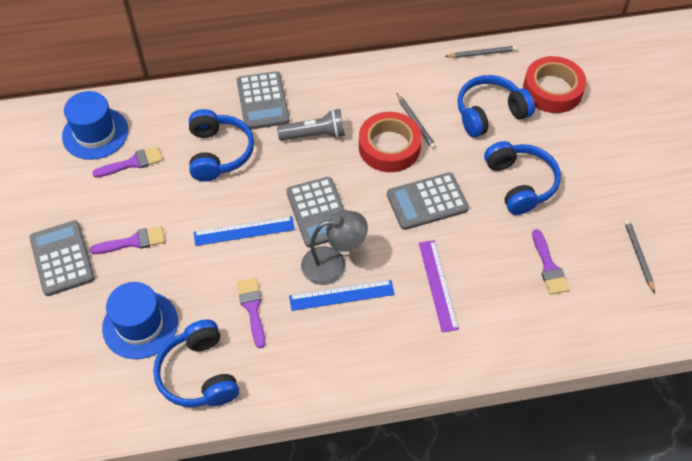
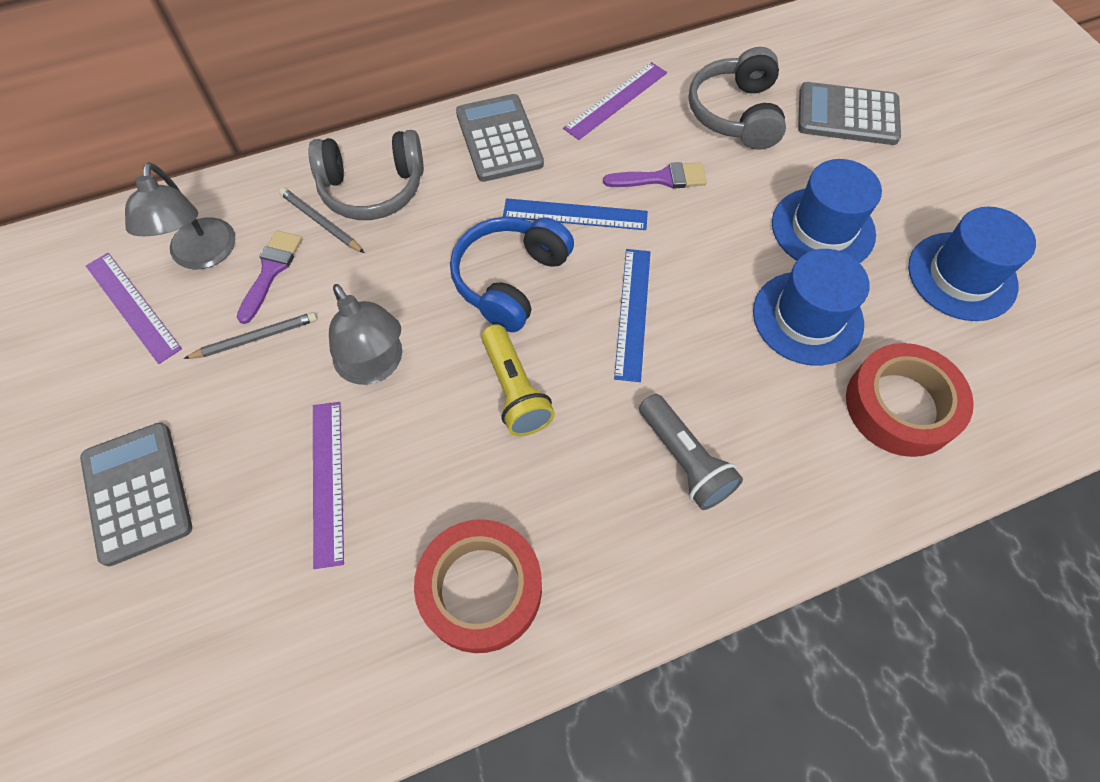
blue hat: 2 -> 3
blue headphones: 4 -> 1
grey calculator: 4 -> 3
grey headphones: 0 -> 2
grey lamp: 1 -> 2
grey pencil: 3 -> 2
purple brush: 4 -> 2
purple ruler: 1 -> 3
yellow flashlight: 0 -> 1

